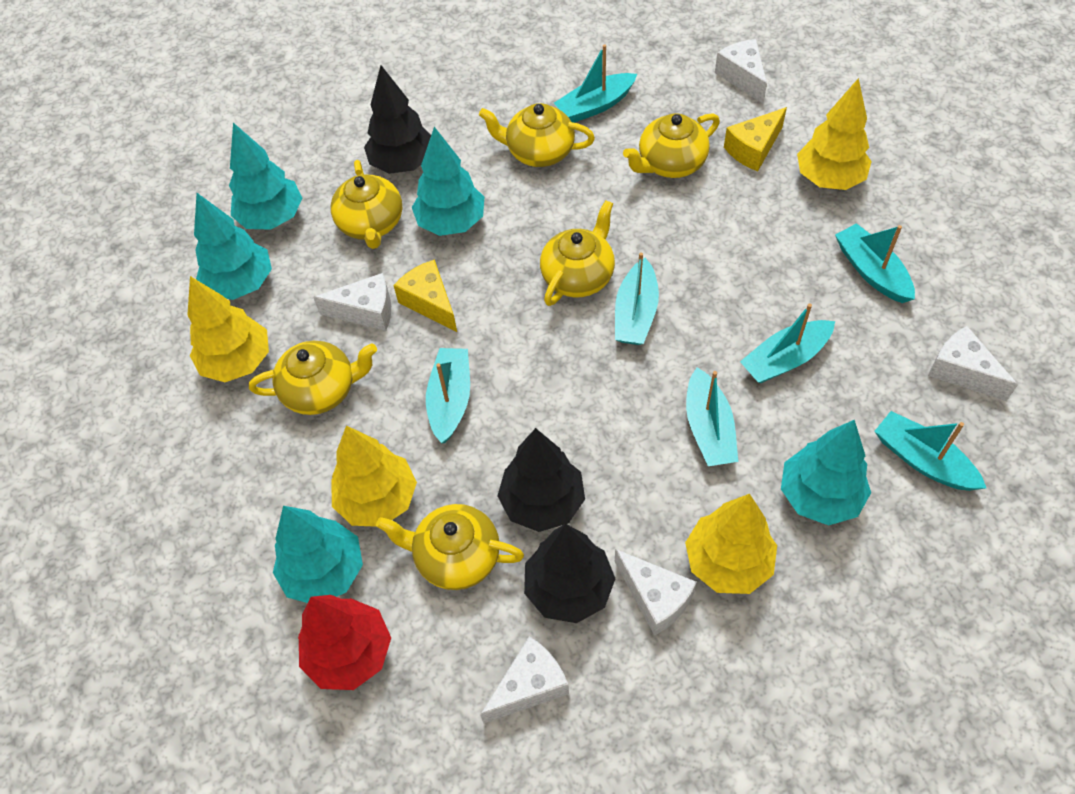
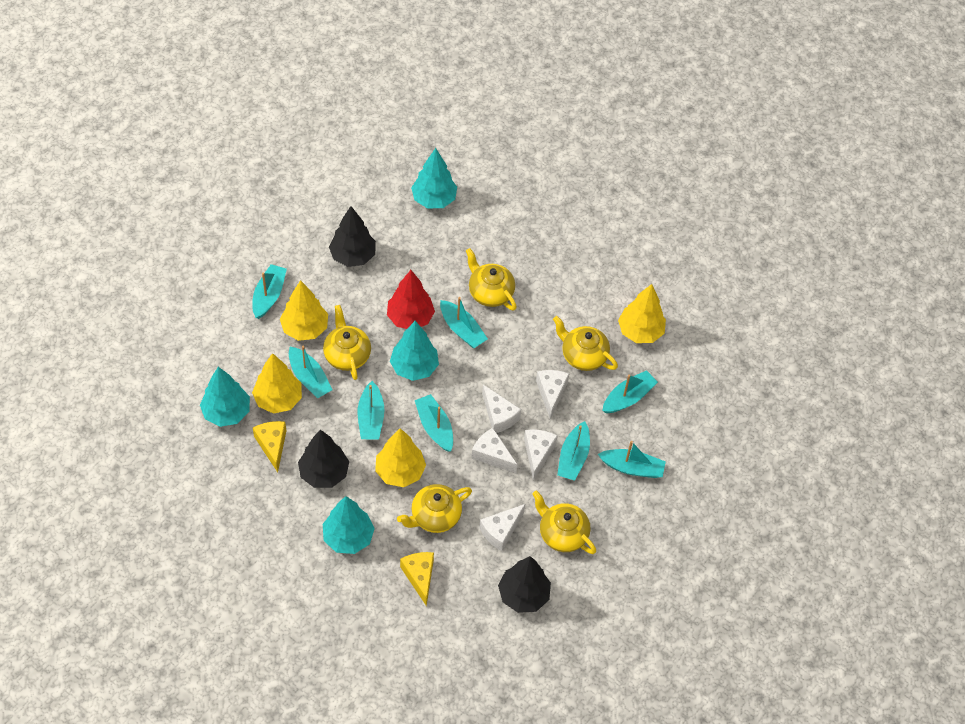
turquoise boat: 7 -> 8
turquoise tree: 5 -> 4
yellow teapot: 6 -> 5

